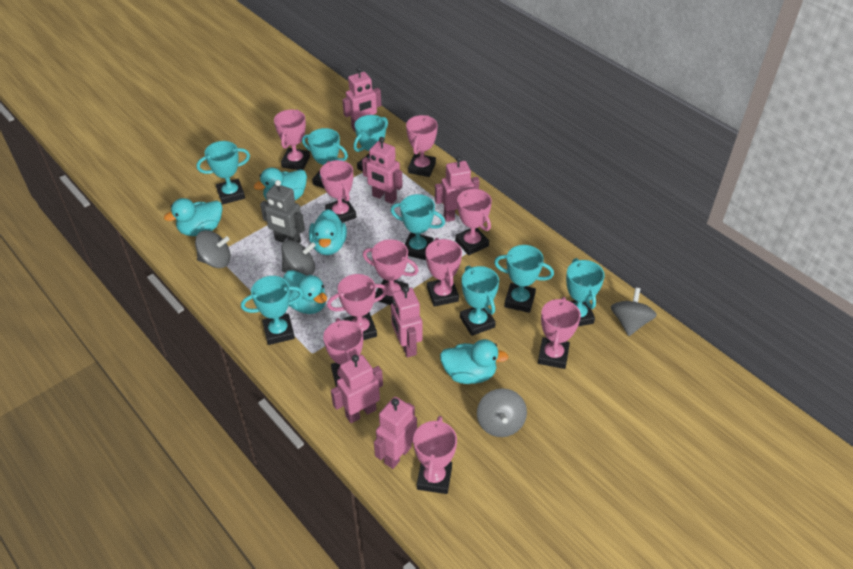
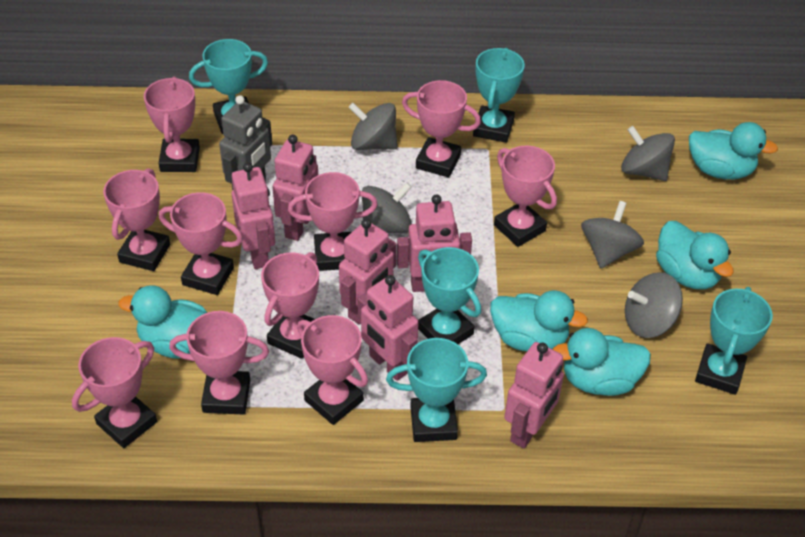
grey spinning top: 4 -> 5
turquoise trophy: 8 -> 5

